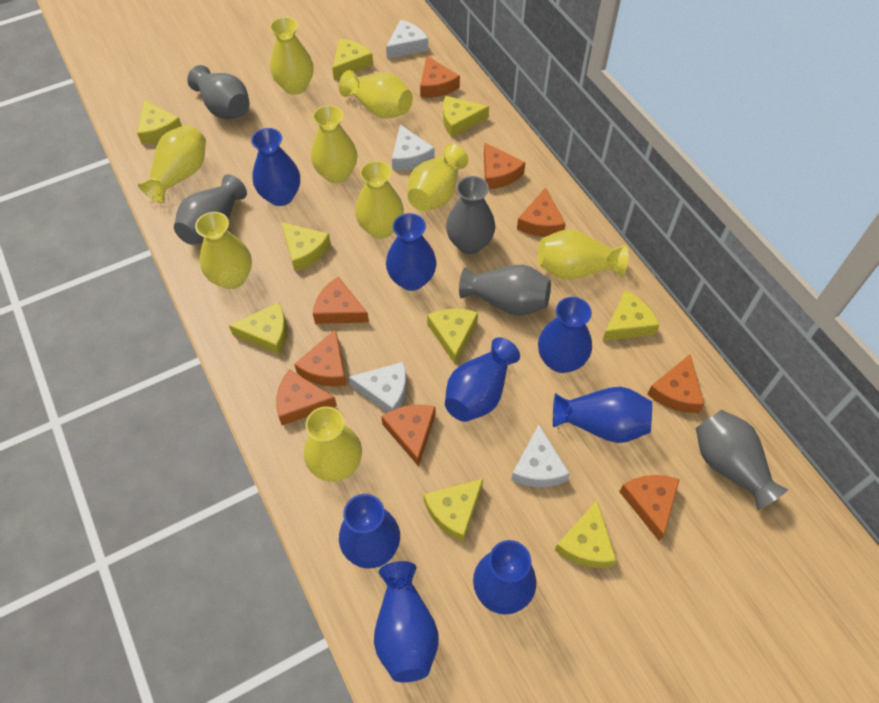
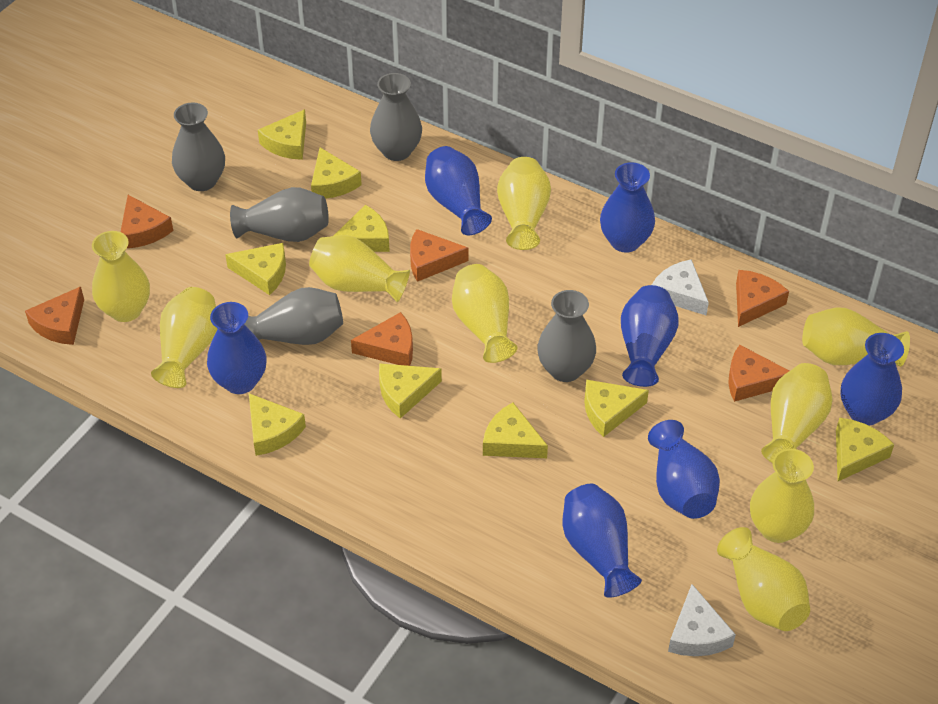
blue vase: 8 -> 7
orange cheese: 9 -> 6
white cheese: 4 -> 2

